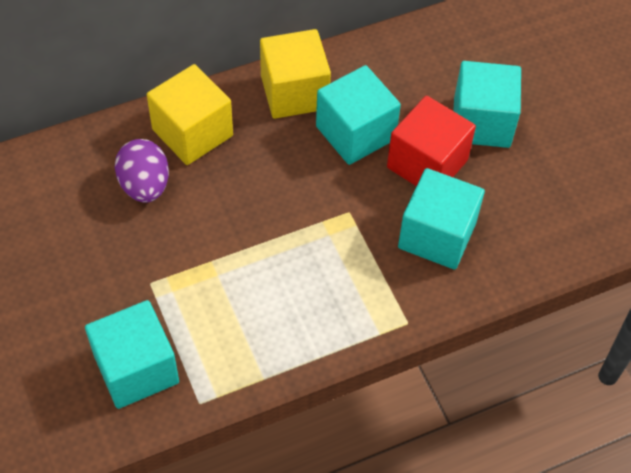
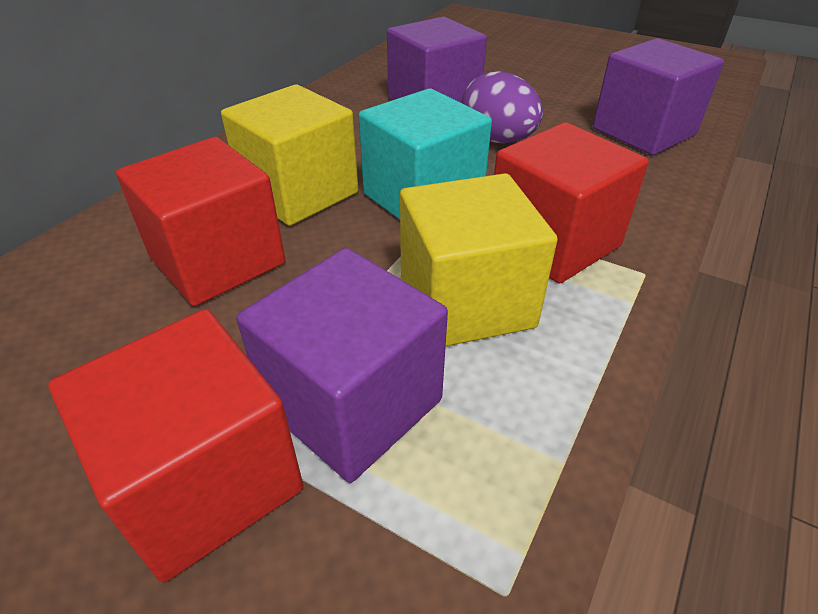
purple cube: 0 -> 3
red cube: 1 -> 3
turquoise cube: 4 -> 1

